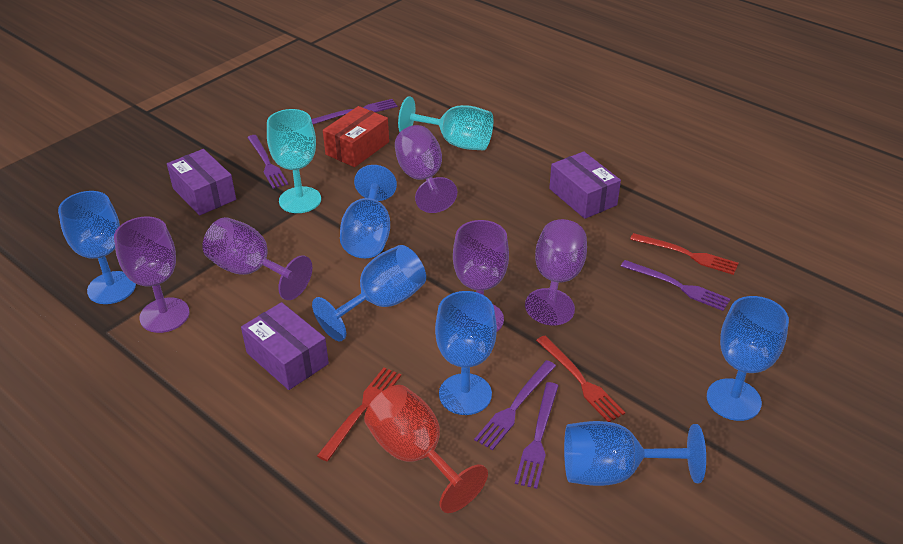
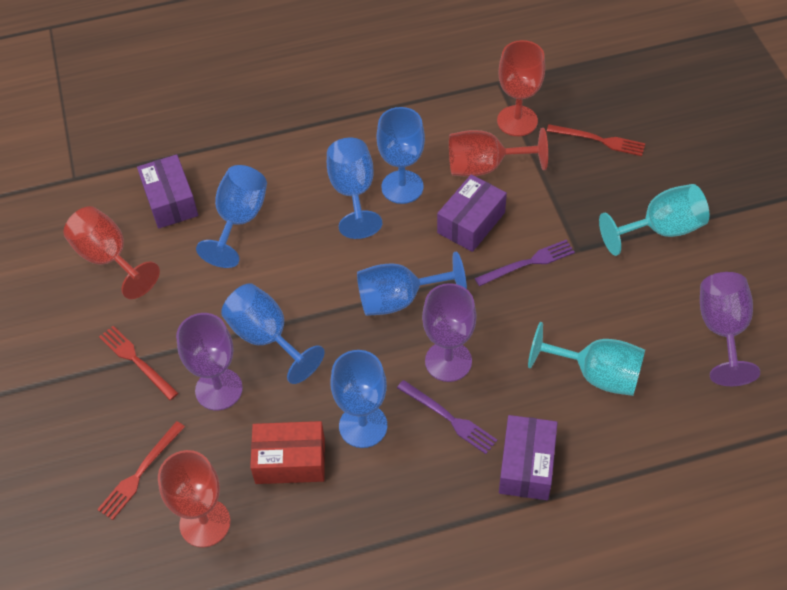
purple fork: 5 -> 2
purple goblet: 5 -> 3
red goblet: 1 -> 4

